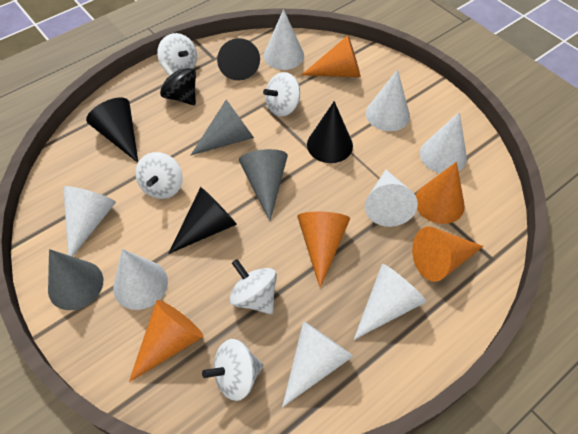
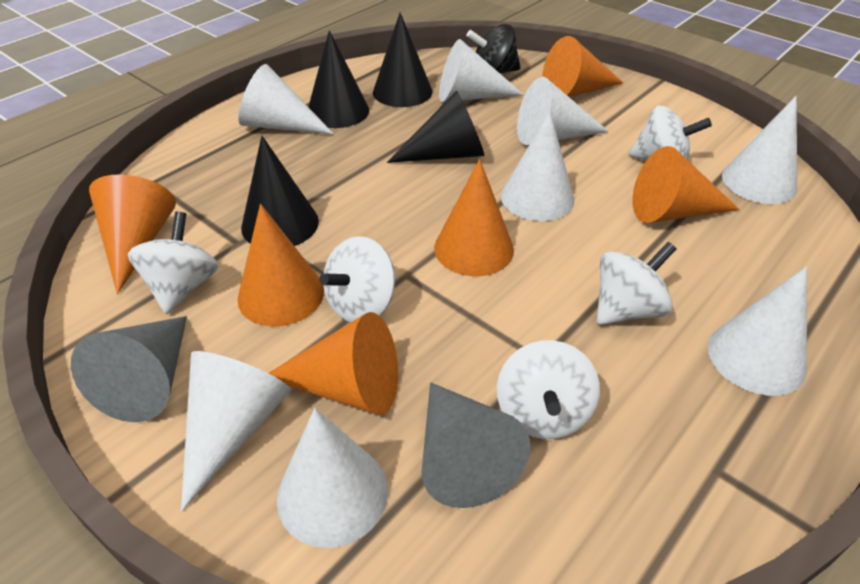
grey cone: 3 -> 2
orange cone: 5 -> 6

